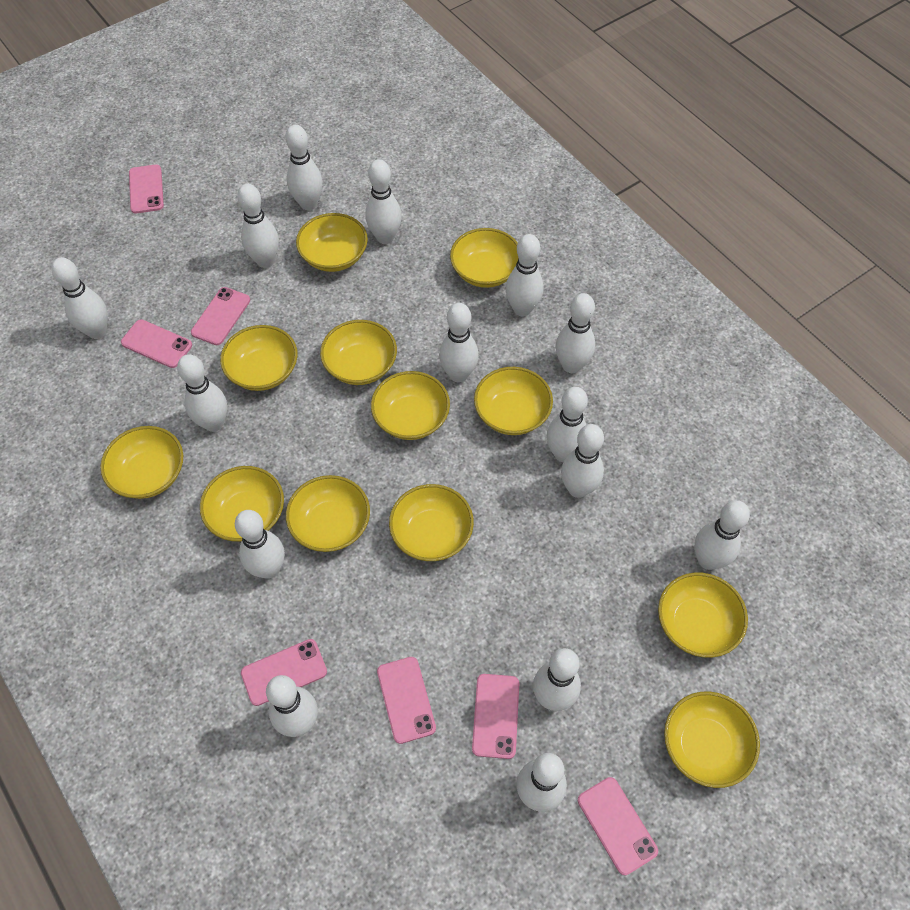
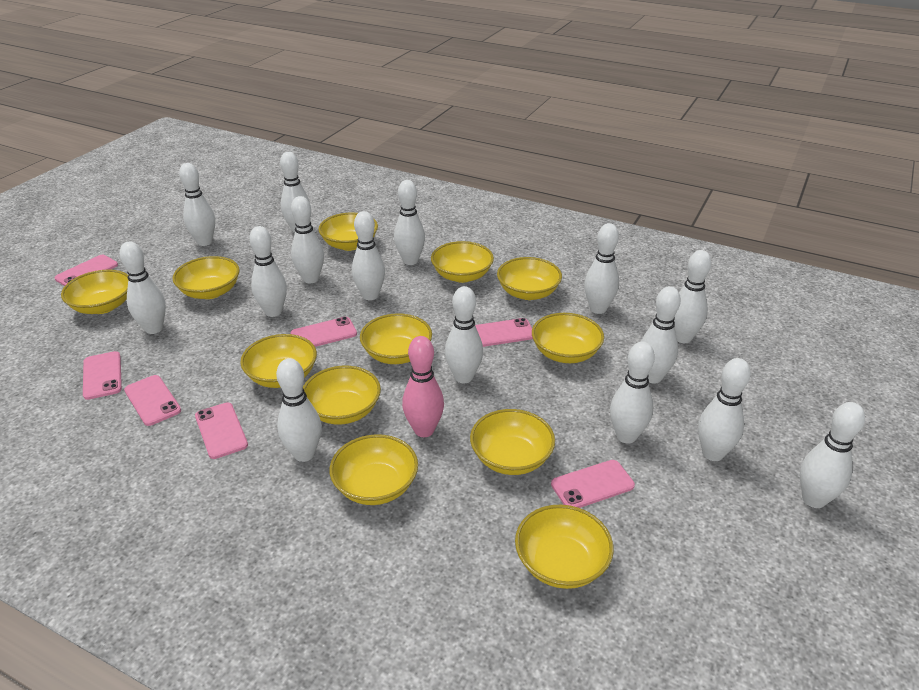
pink bowling pin: 0 -> 1

